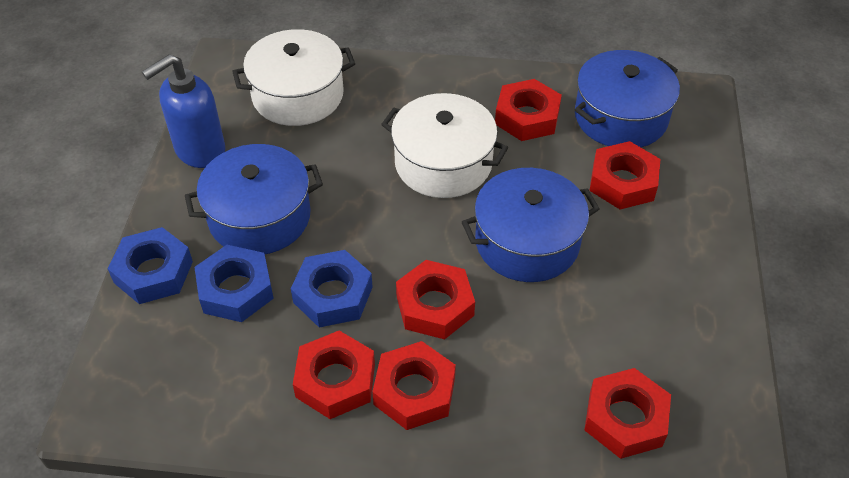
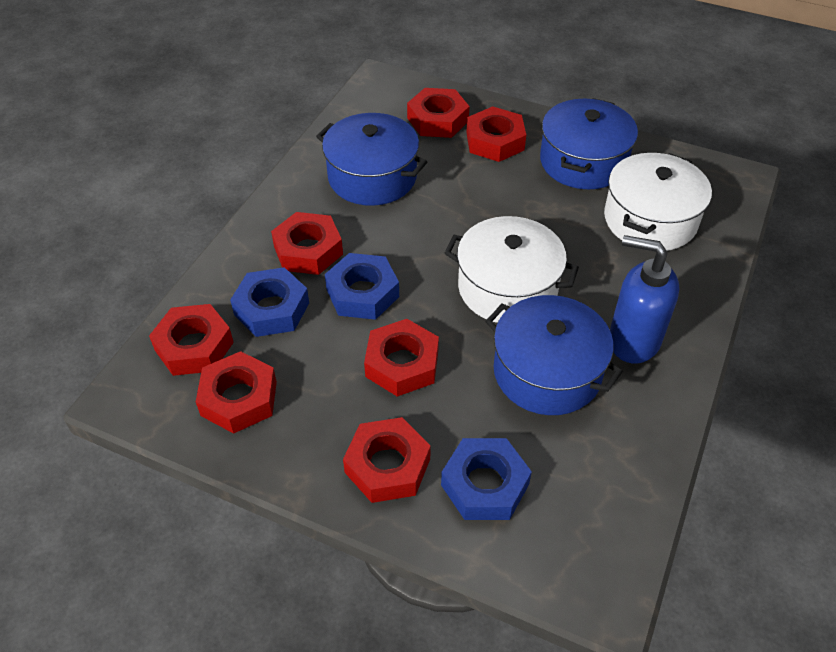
red nut: 6 -> 7

